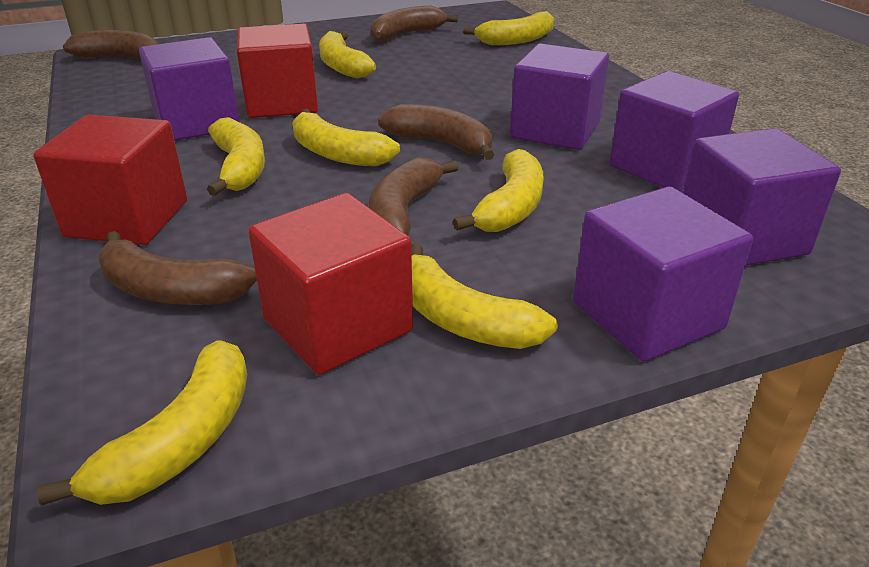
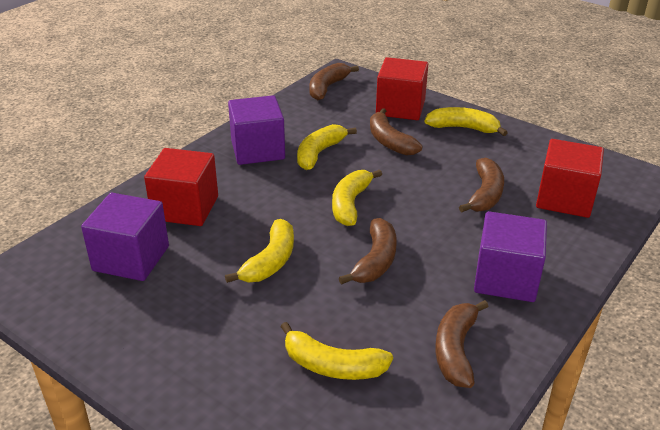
purple cube: 5 -> 3
yellow banana: 7 -> 5

